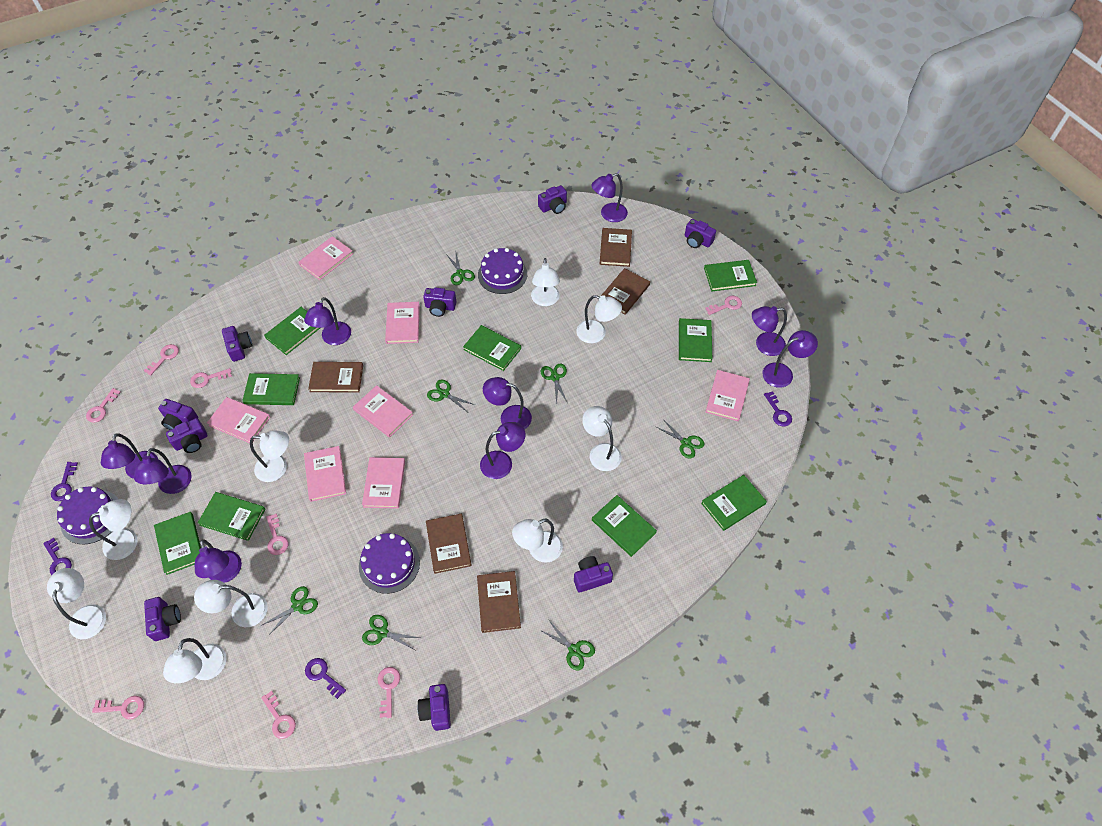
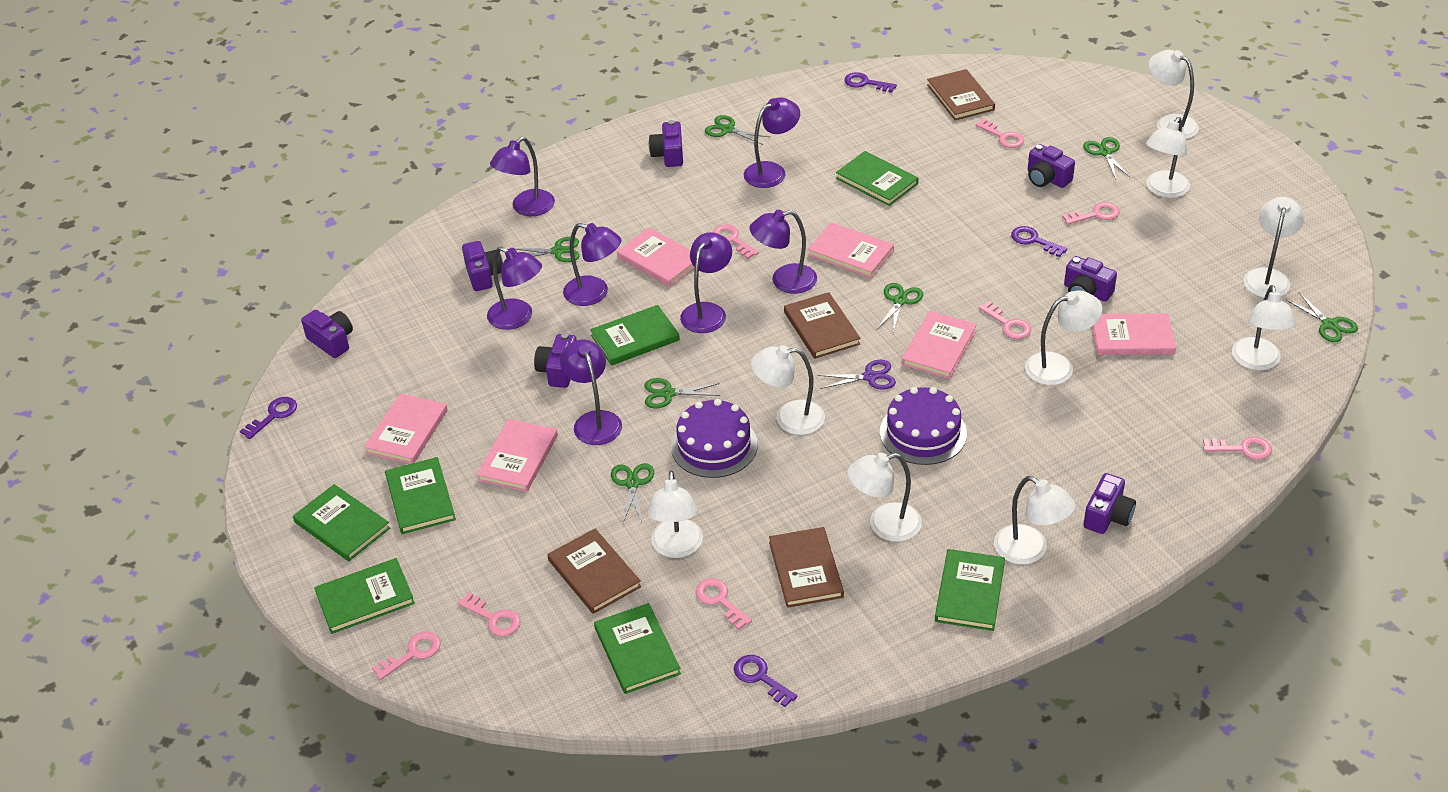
brown book: 5 -> 4
green book: 9 -> 7
pink book: 7 -> 6
purple cake: 3 -> 2
purple camera: 9 -> 7
purple lamp: 9 -> 7
purple scissors: 0 -> 1

